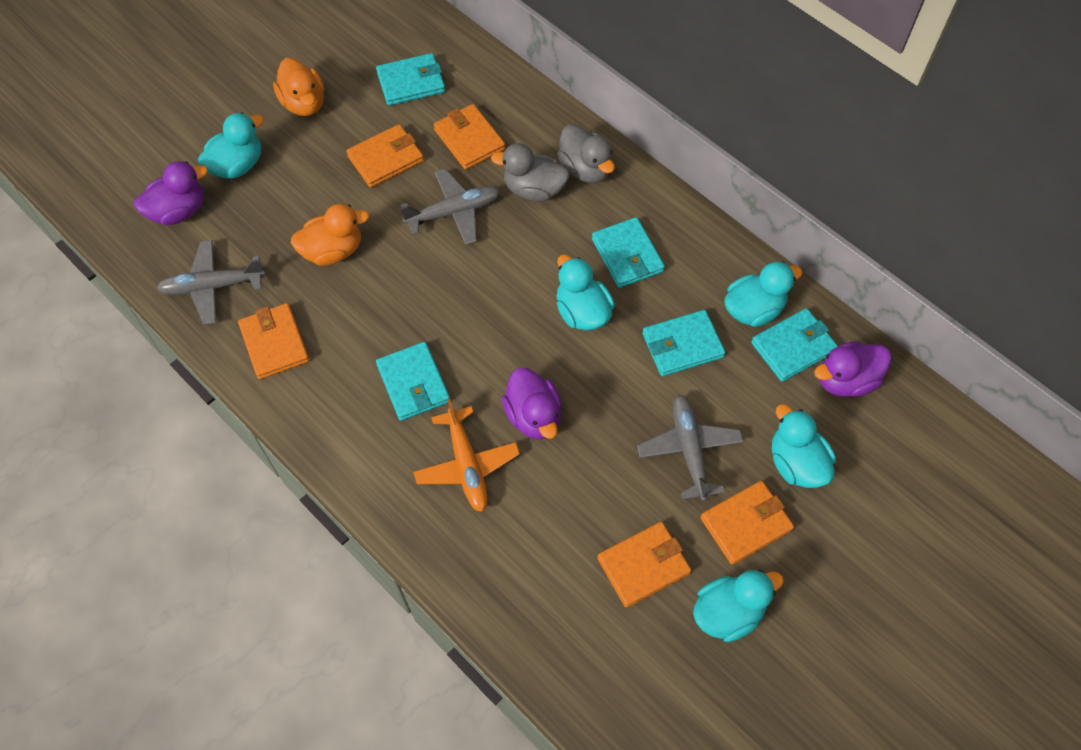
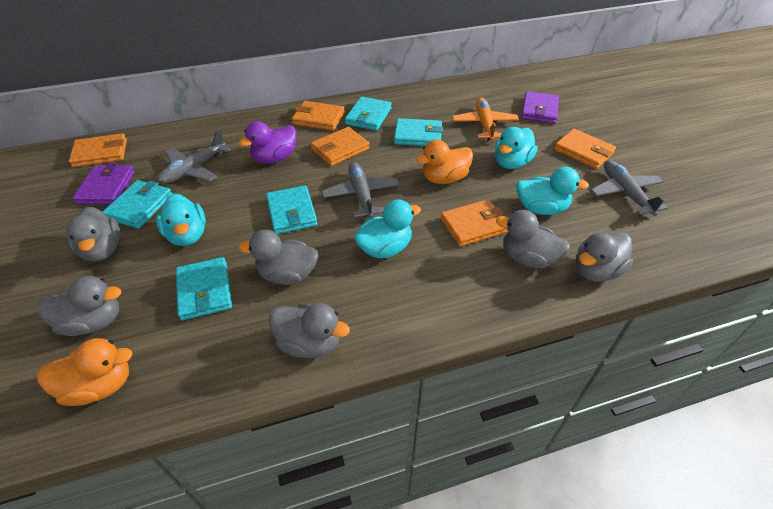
grey duck: 2 -> 6
purple duck: 3 -> 1
purple wallet: 0 -> 2
turquoise duck: 5 -> 4

